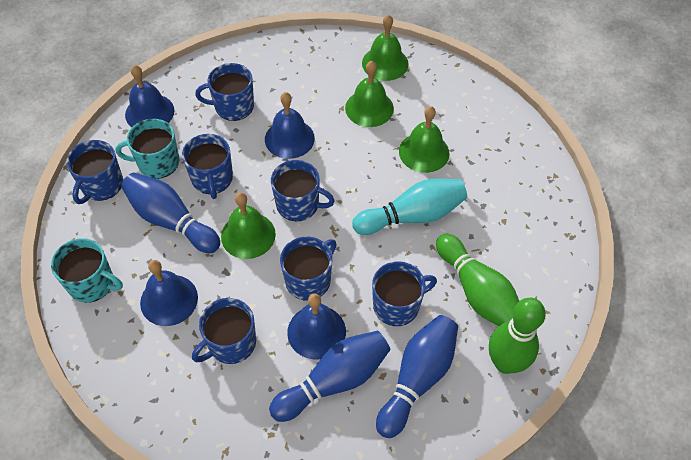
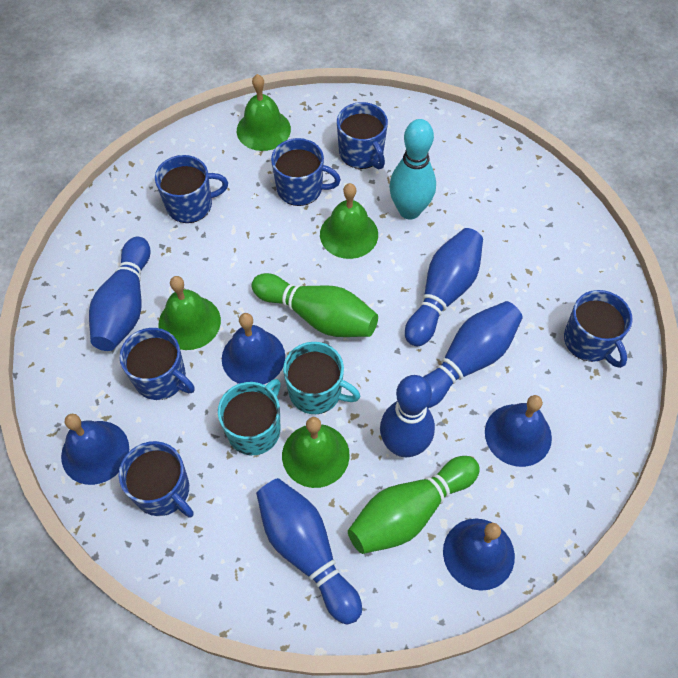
blue bowling pin: 3 -> 5
blue mug: 7 -> 6

